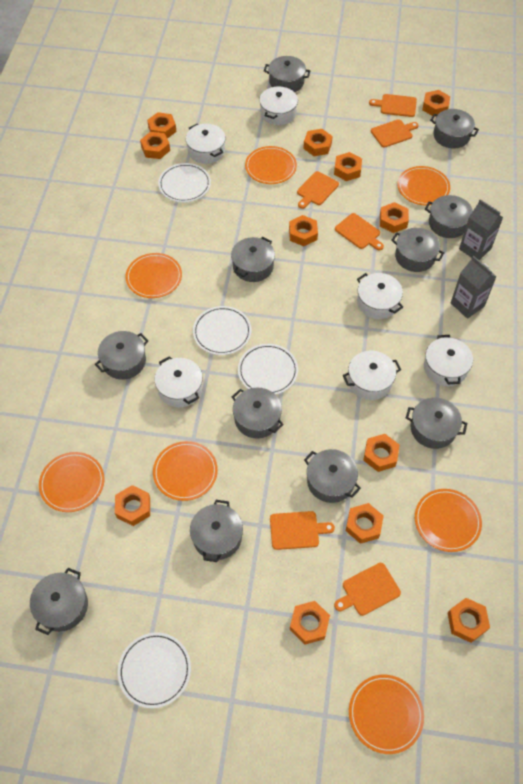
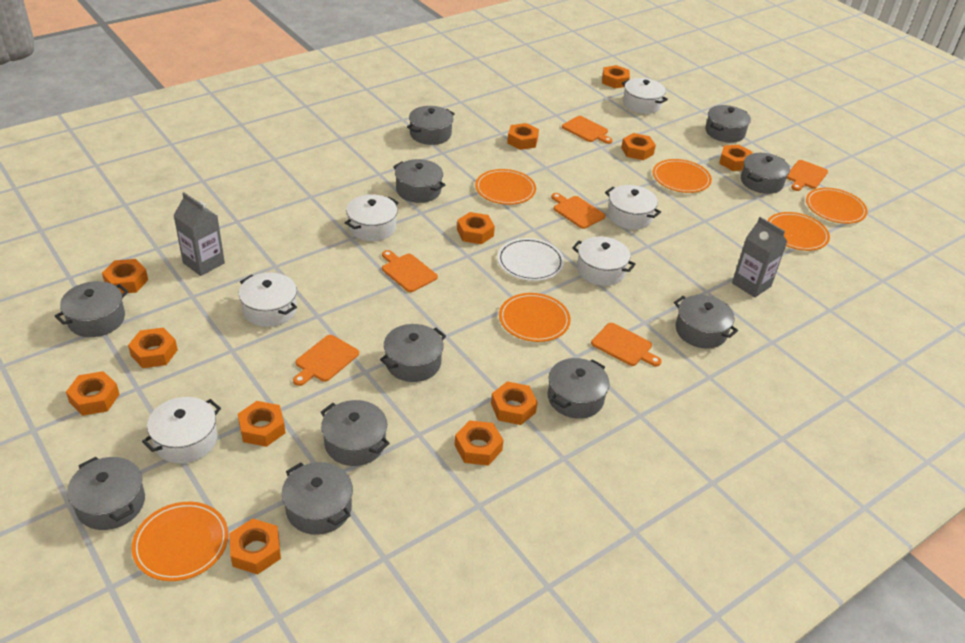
orange plate: 7 -> 6
white plate: 4 -> 1

